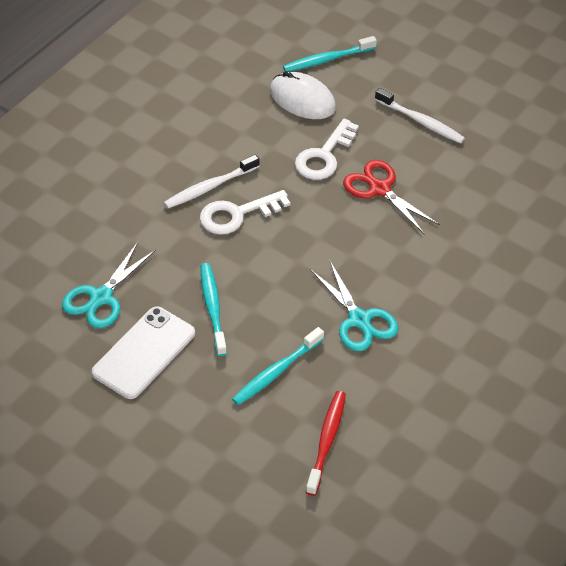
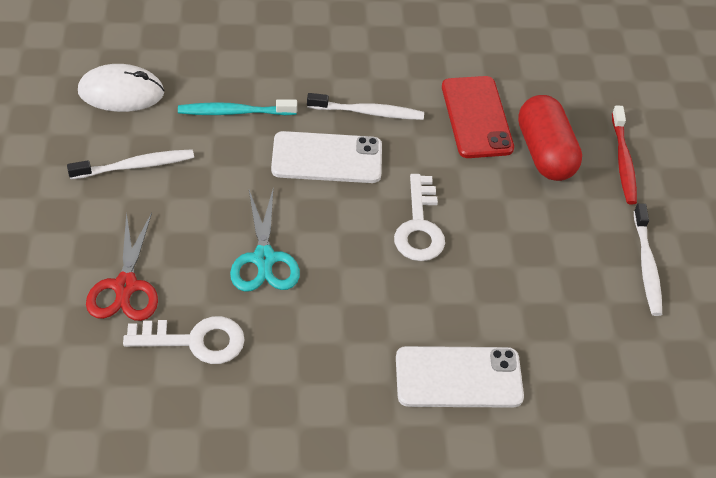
red capsule: 0 -> 1
red phone: 0 -> 1
turquoise scissors: 2 -> 1
turquoise toothbrush: 3 -> 1
white phone: 1 -> 2
white toothbrush: 2 -> 3

